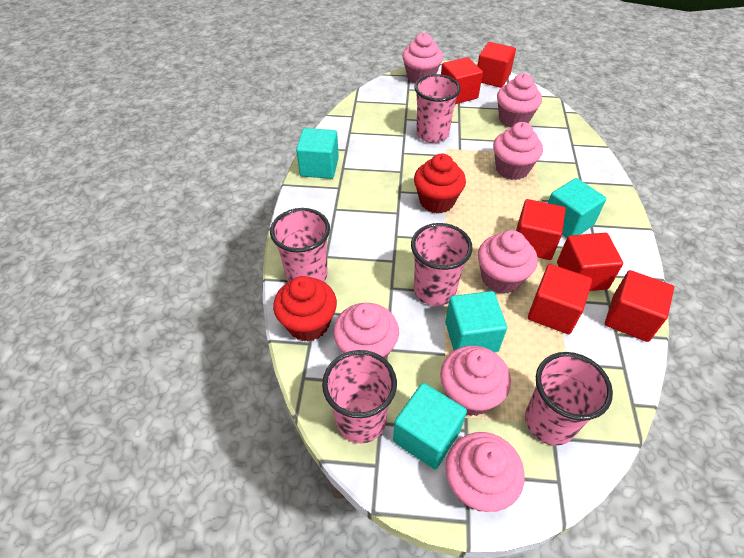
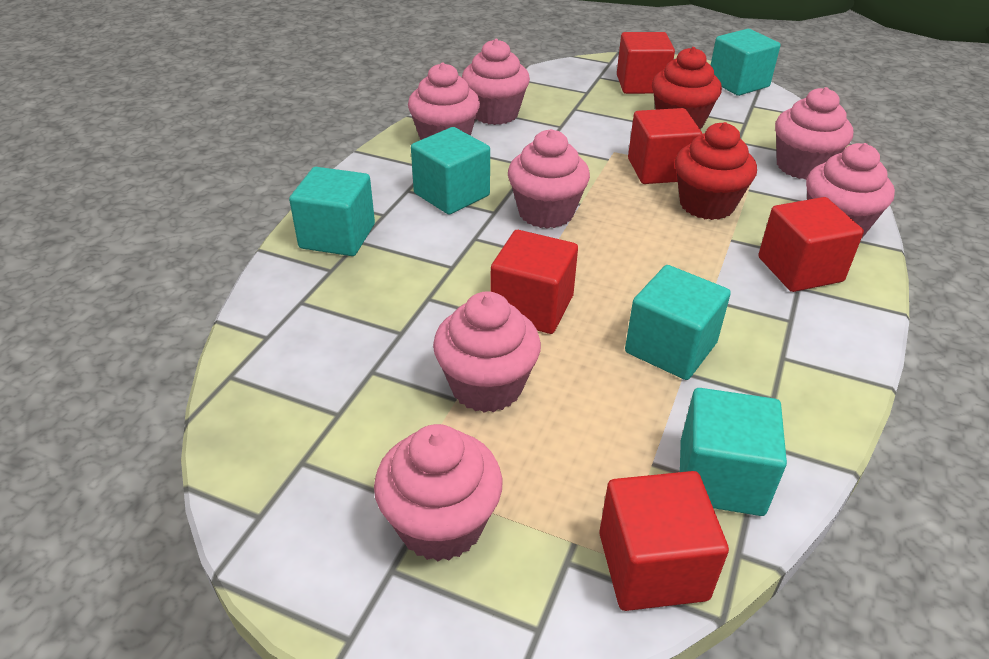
pink cup: 5 -> 0
red cube: 6 -> 5
turquoise cube: 4 -> 5

